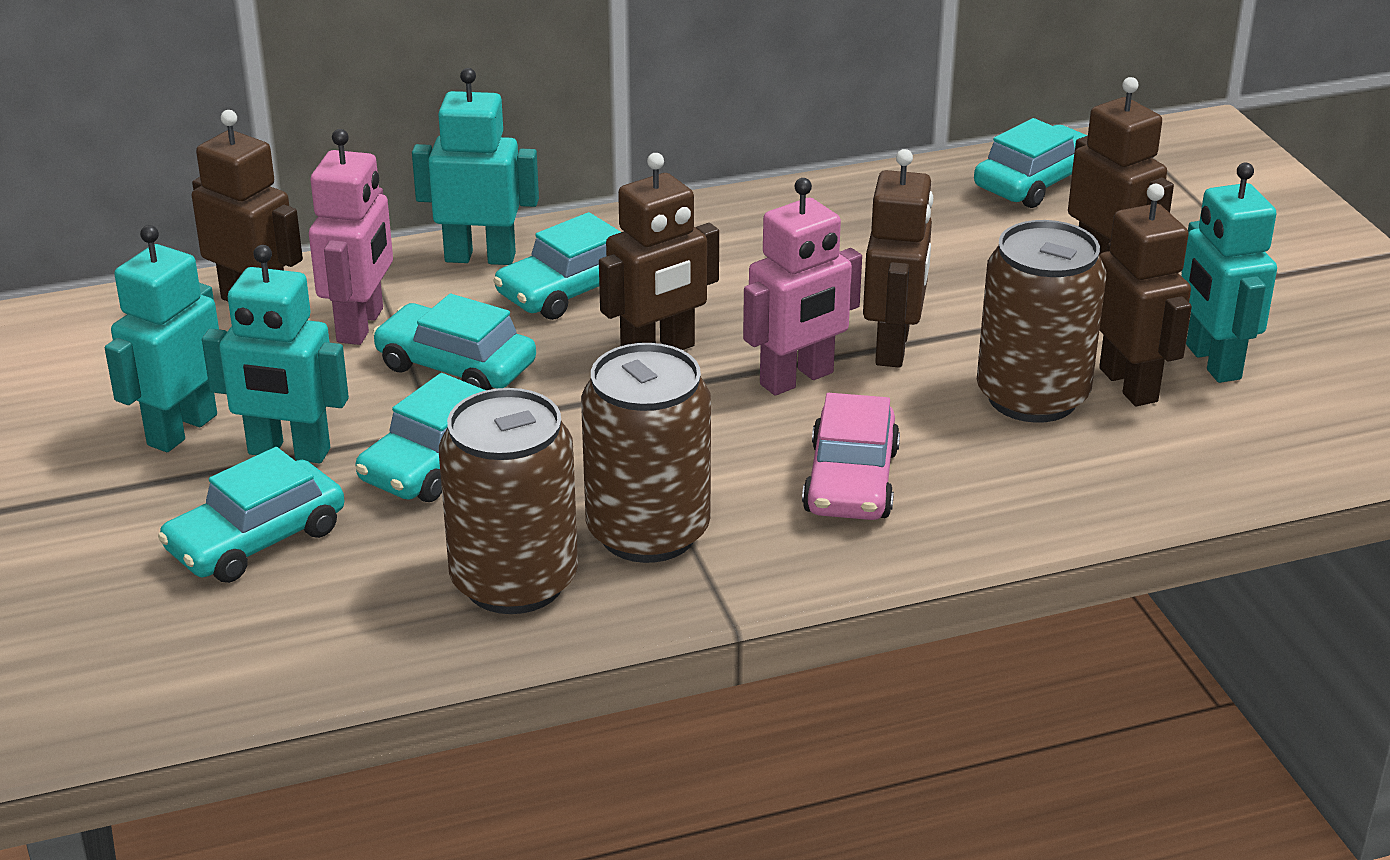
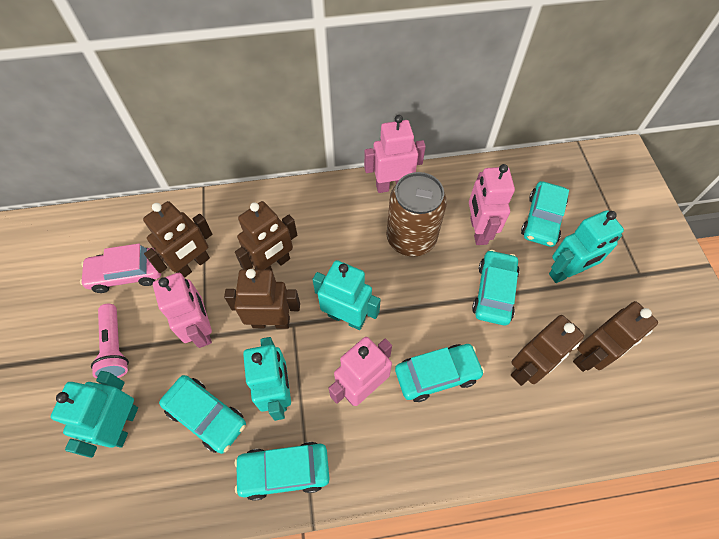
brown can: 3 -> 1
pink flashlight: 0 -> 1
pink robot: 2 -> 4

